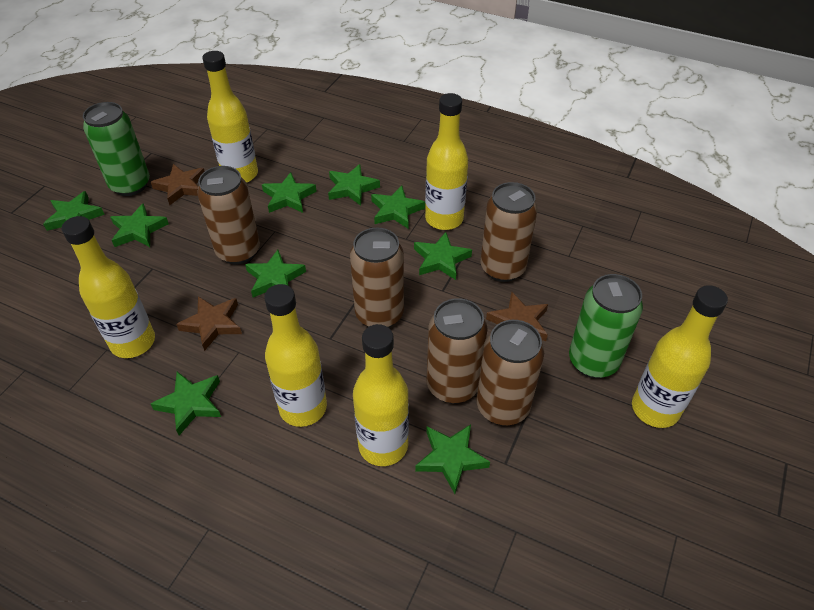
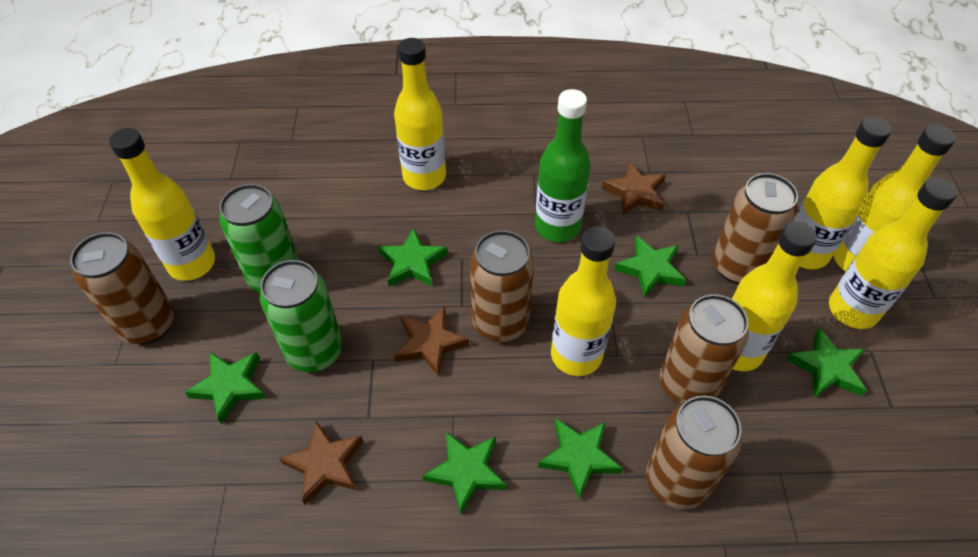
green bottle: 0 -> 1
green star: 9 -> 6
yellow bottle: 6 -> 7

